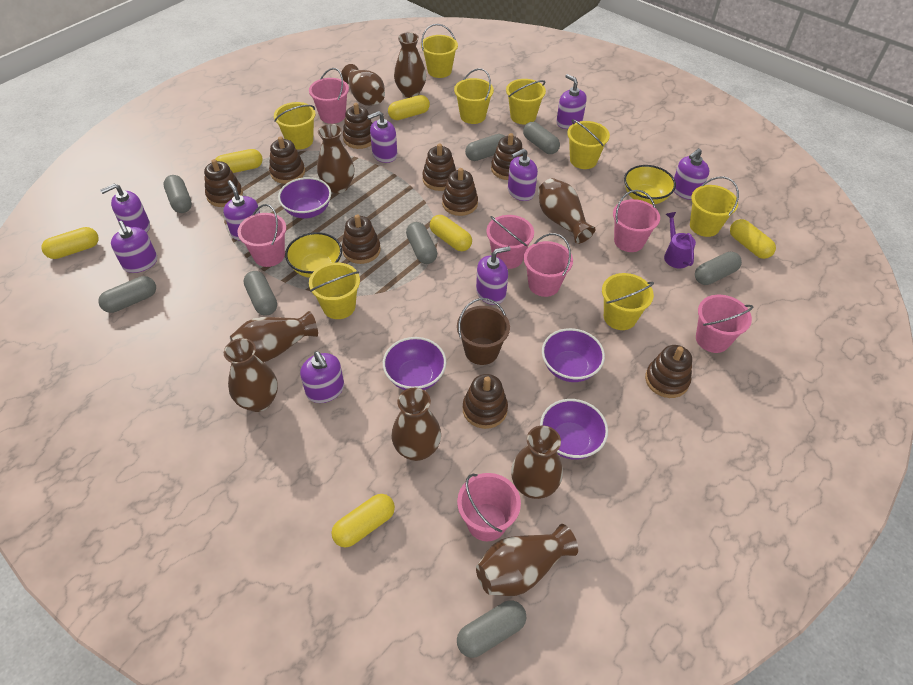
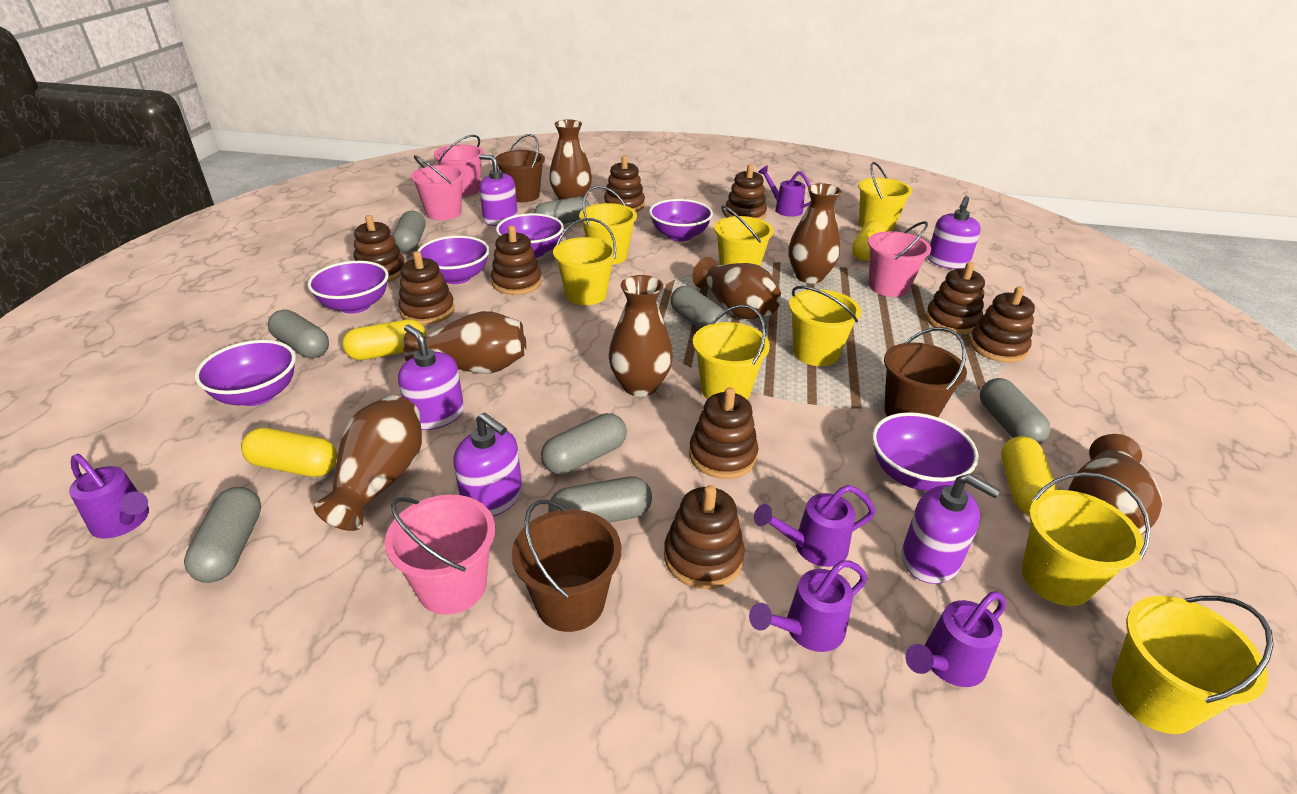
brown bucket: 1 -> 3
brown vase: 9 -> 7
pink bucket: 7 -> 4
purple bowl: 4 -> 6
purple soap dispenser: 9 -> 5
purple watering can: 1 -> 5
yellow bowl: 2 -> 0
yellow capsule: 6 -> 4

